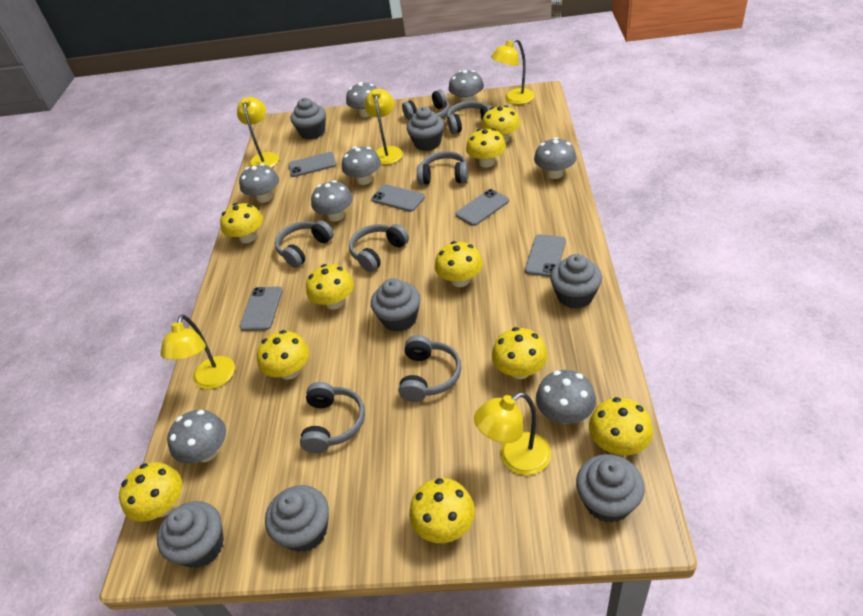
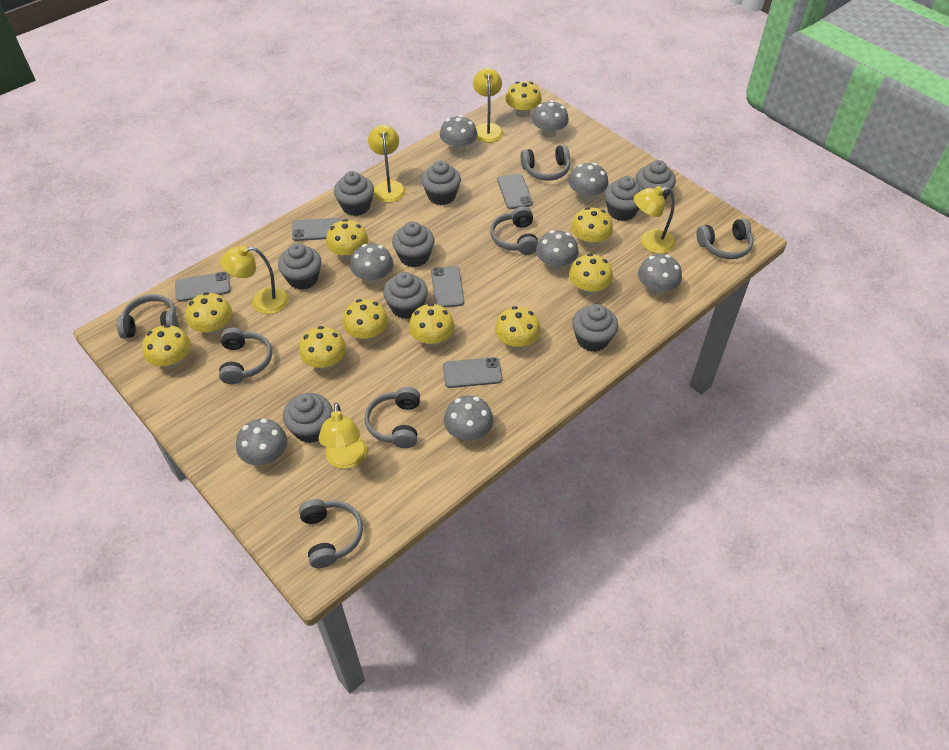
grey cupcake: 7 -> 9

